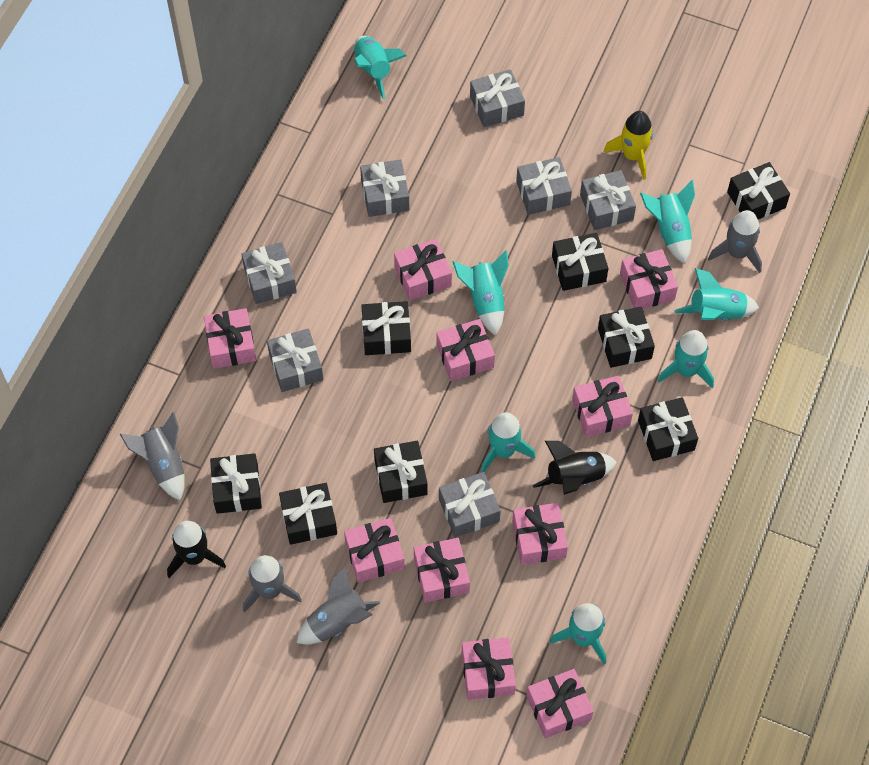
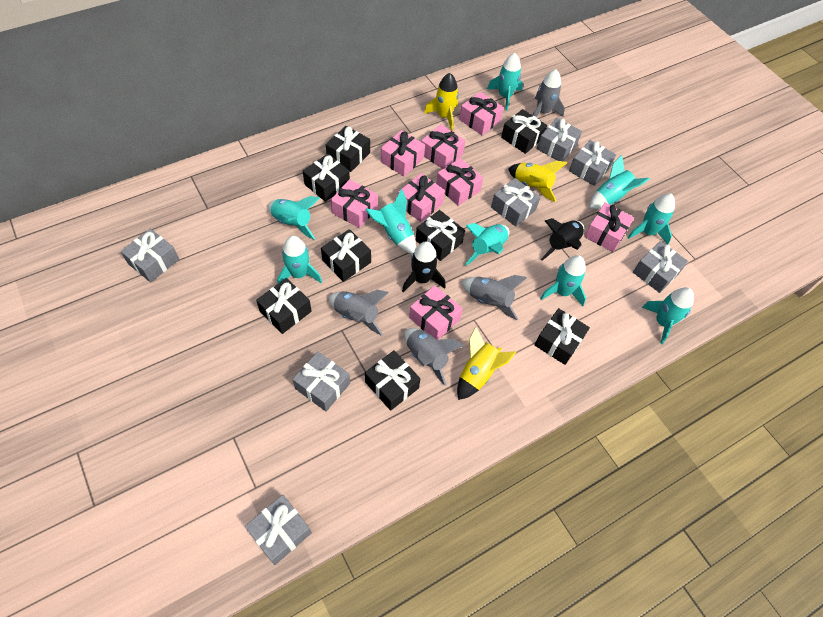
pink gift: 10 -> 8
turquoise rocket: 7 -> 9
yellow rocket: 1 -> 3

